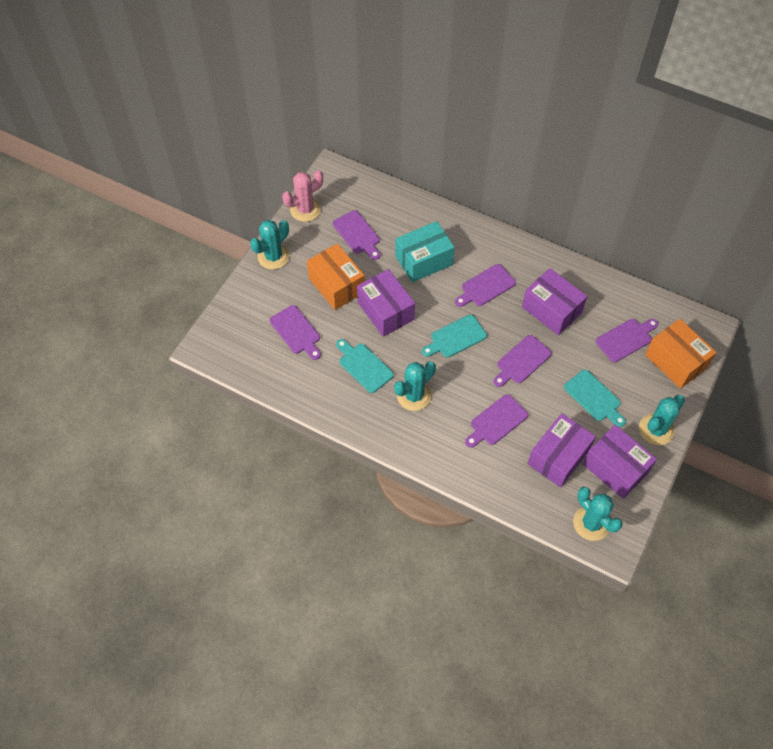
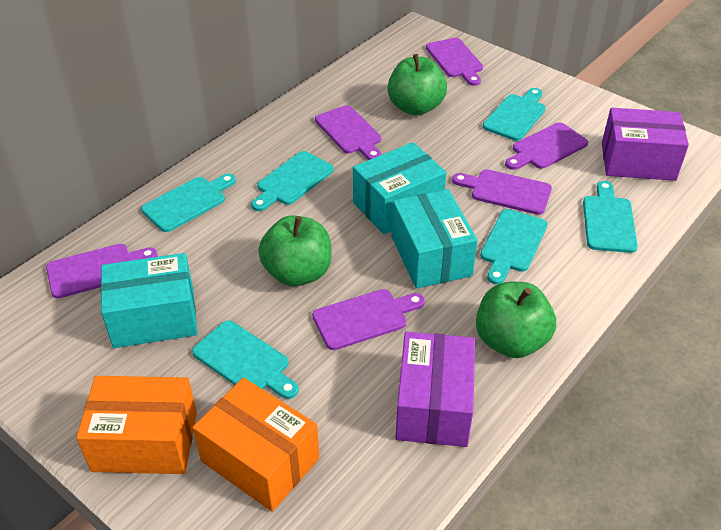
green apple: 0 -> 3
pink cactus: 1 -> 0
purple box: 4 -> 2
turquoise box: 1 -> 3
turquoise cactus: 4 -> 0
turquoise cutting board: 3 -> 6

